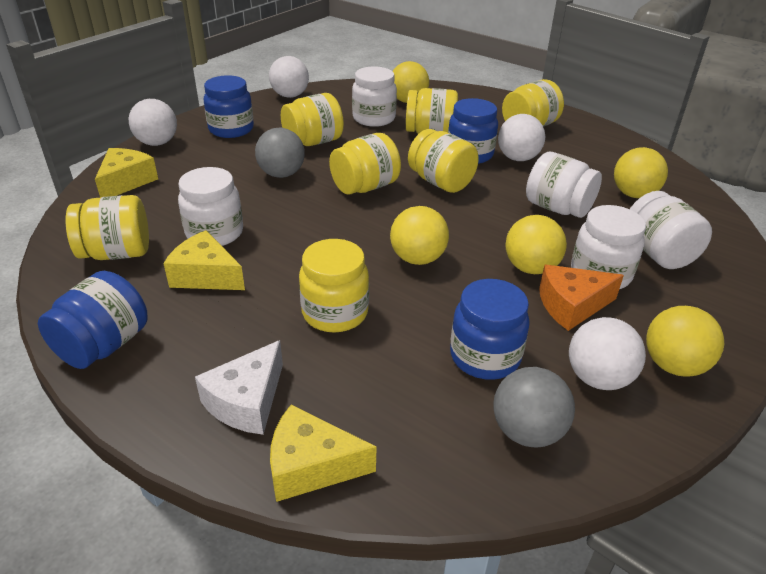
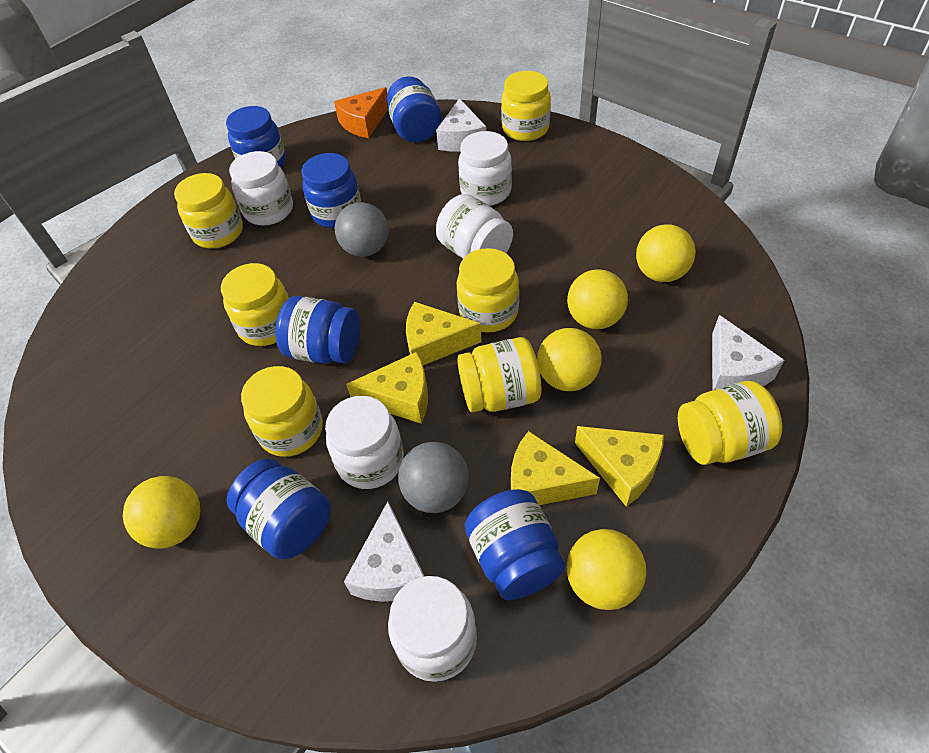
blue jar: 4 -> 6
white ball: 4 -> 0
white cheese: 1 -> 3
yellow cheese: 3 -> 4

